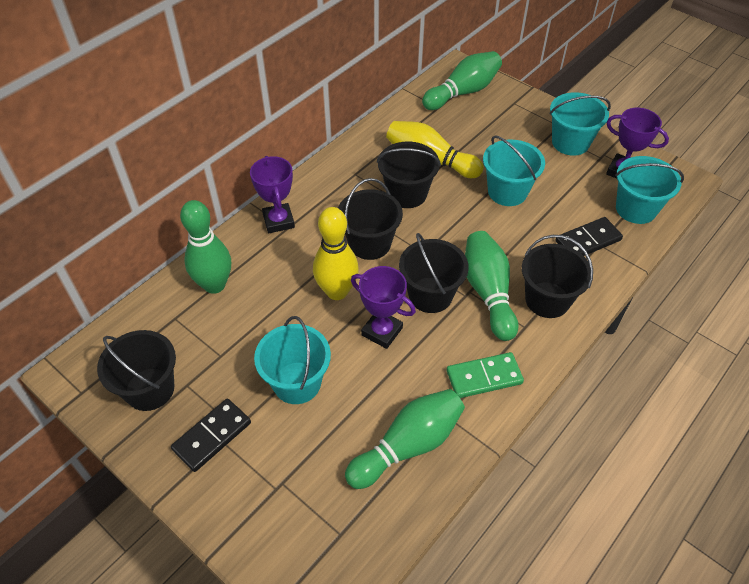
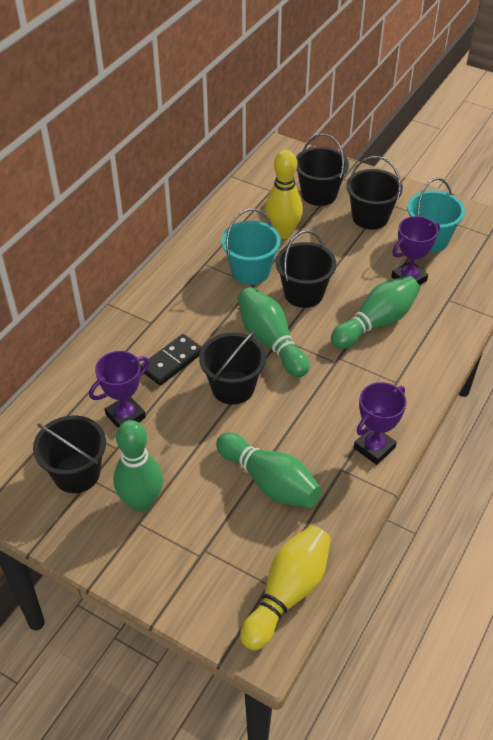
black domino: 2 -> 1
green domino: 1 -> 0
turquoise bucket: 4 -> 2

